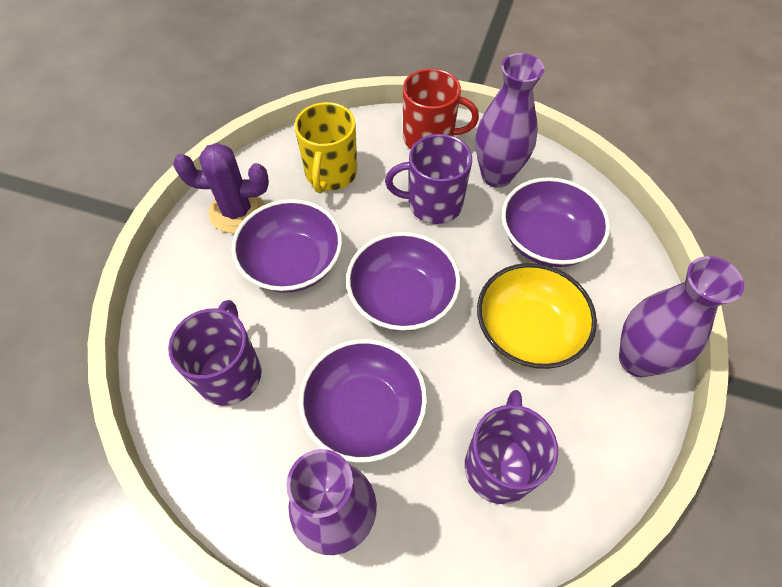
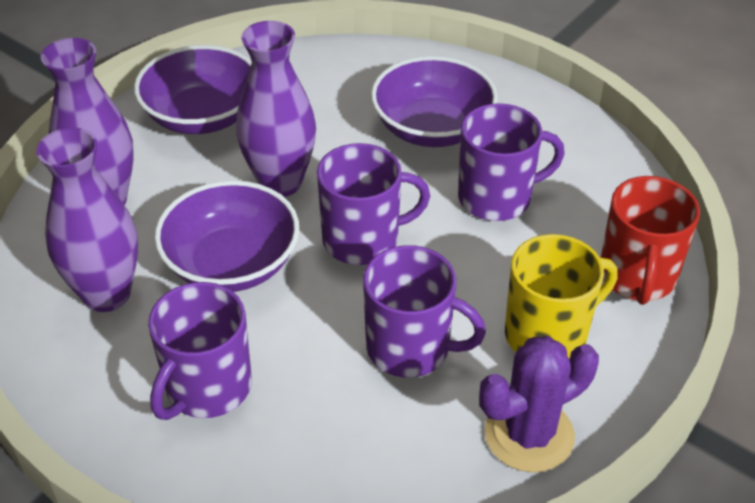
purple bowl: 4 -> 3
purple mug: 3 -> 4
yellow bowl: 1 -> 0

